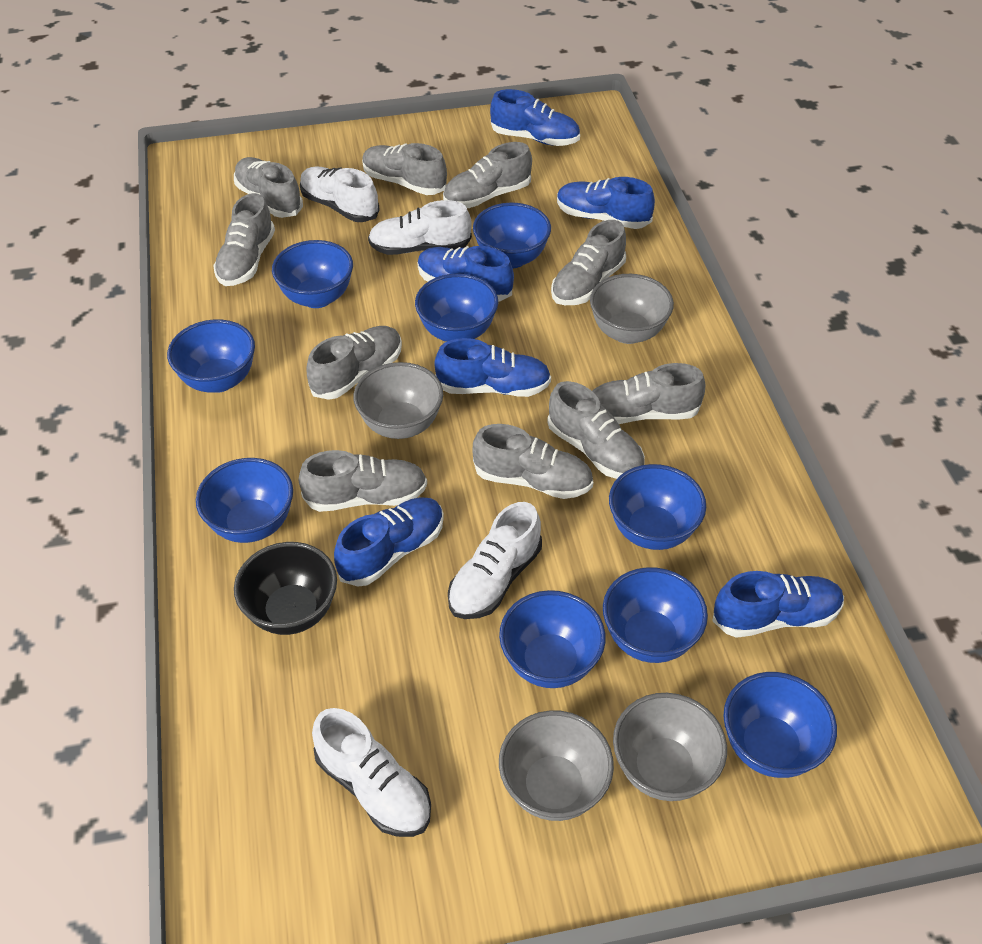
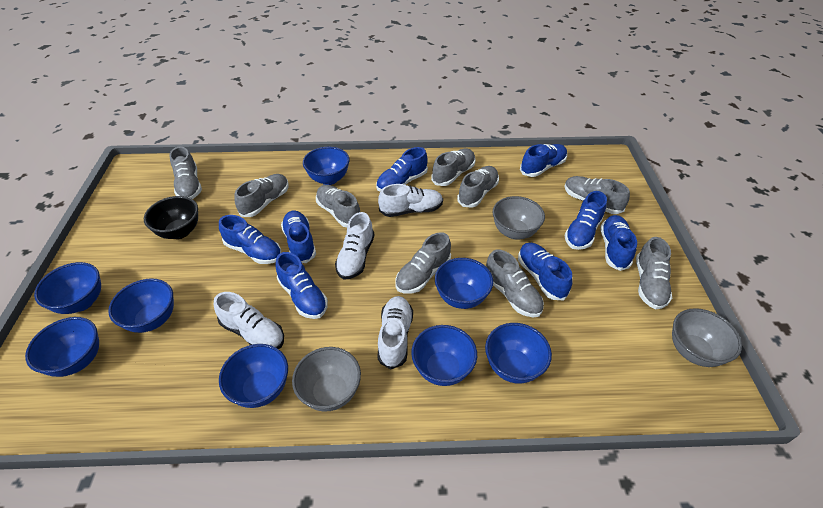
blue bowl: 9 -> 8
blue shoe: 6 -> 8
grey bowl: 4 -> 3
grey shoe: 10 -> 9

